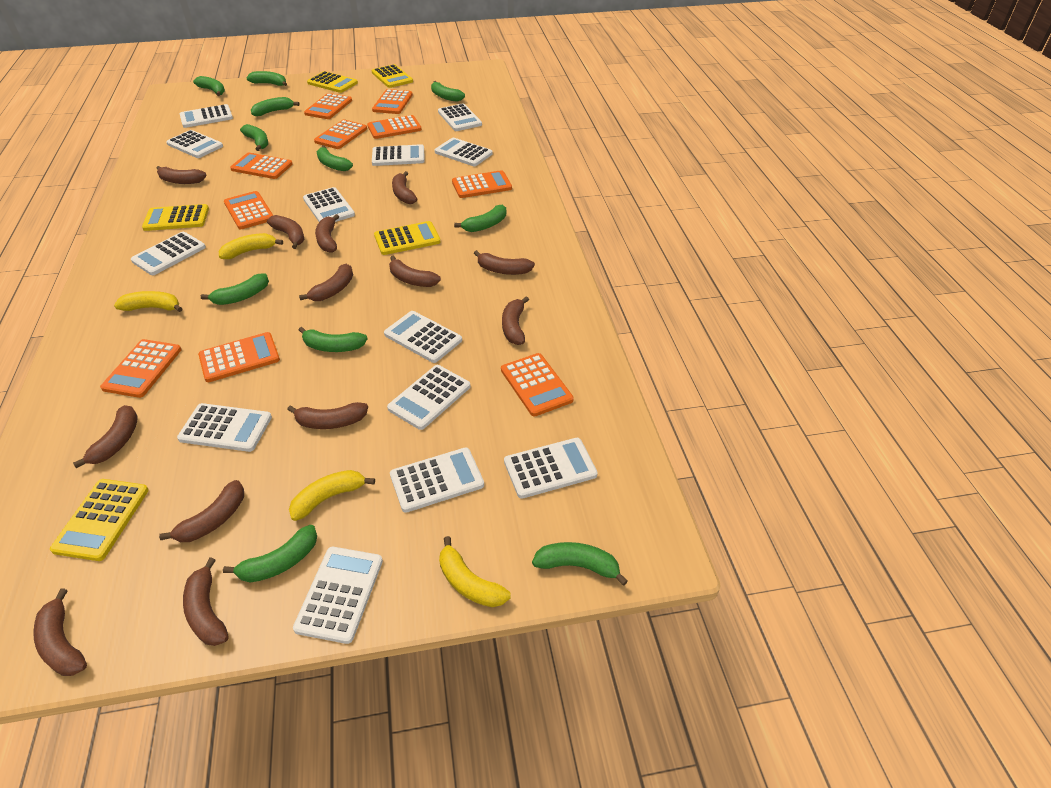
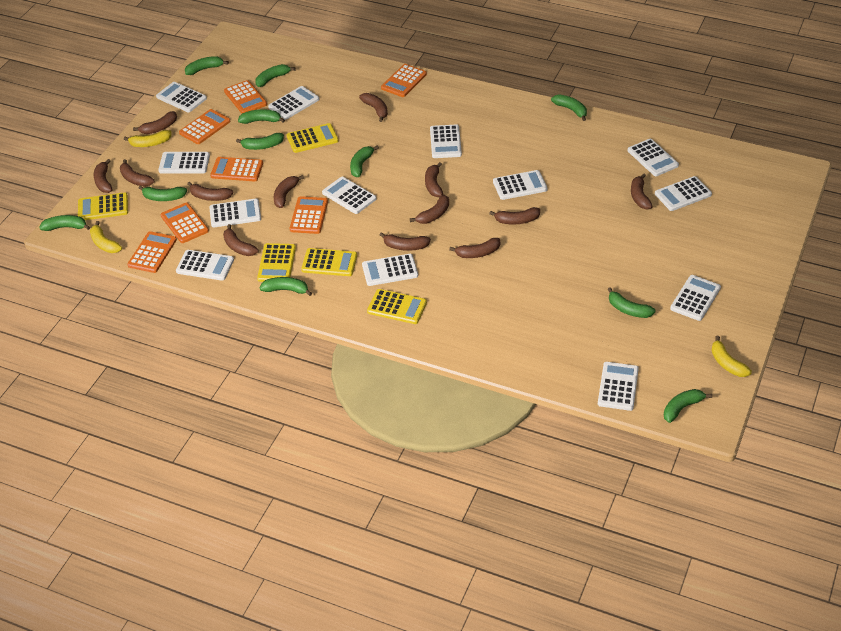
orange calculator: 10 -> 7
yellow banana: 4 -> 3

